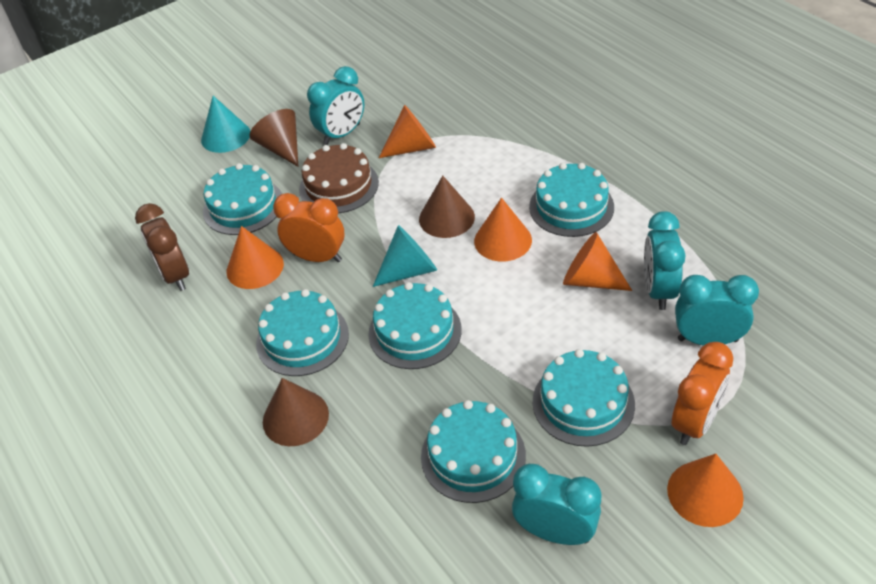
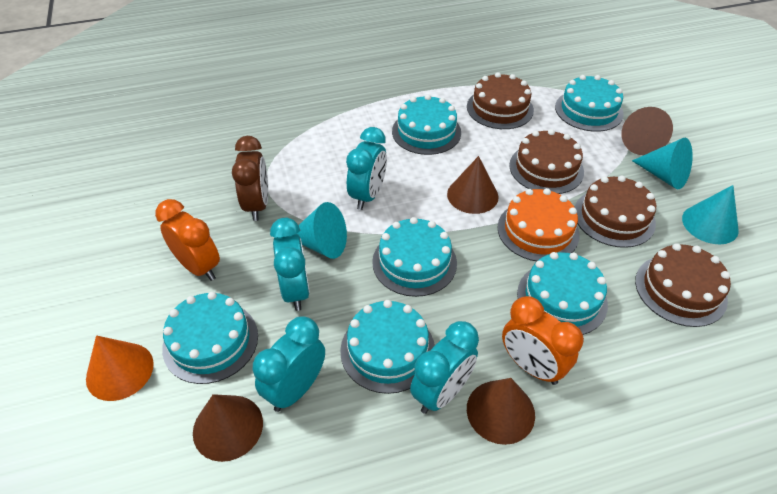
brown cake: 1 -> 4
brown cone: 3 -> 4
orange cake: 0 -> 1
orange cone: 5 -> 1
turquoise cone: 2 -> 3

